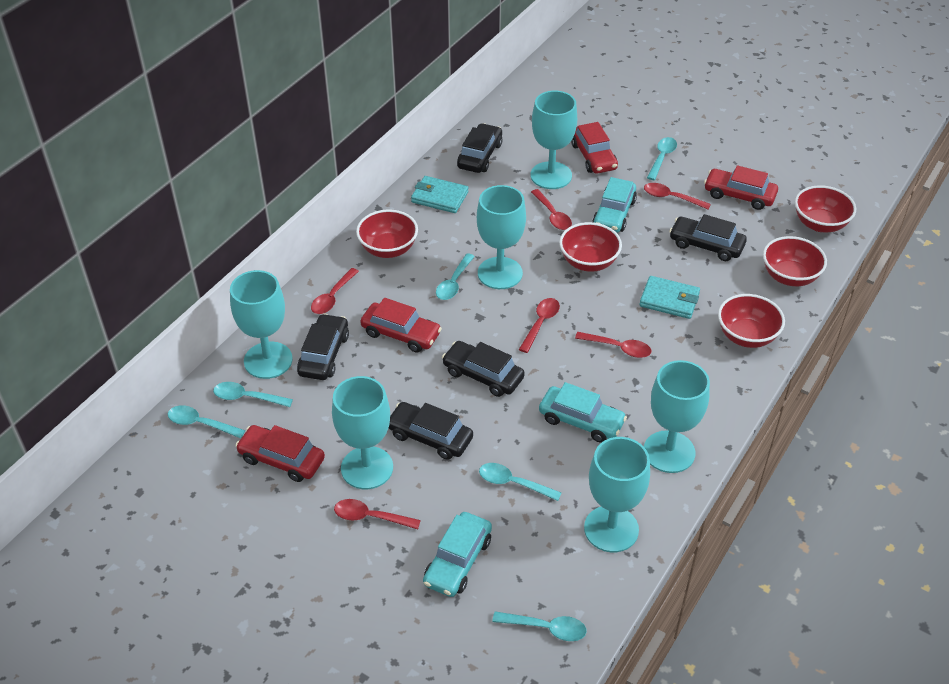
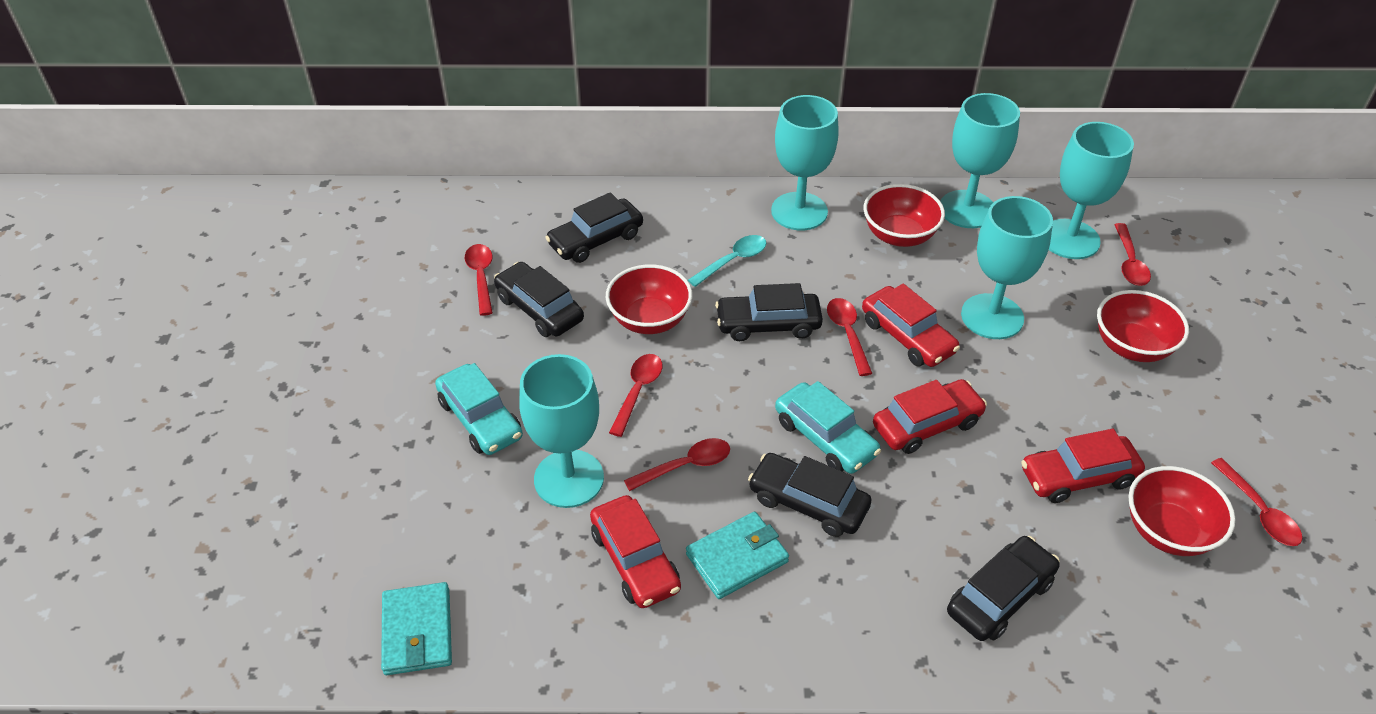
red bowl: 5 -> 4
turquoise car: 3 -> 2
turquoise goblet: 6 -> 5
turquoise spoon: 6 -> 1

